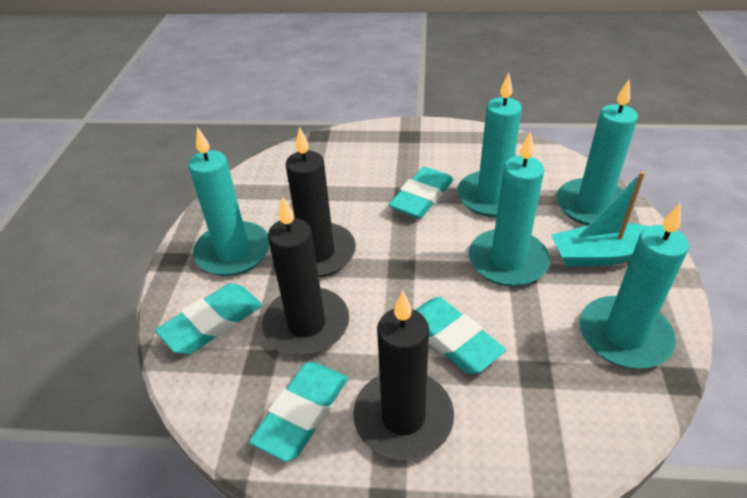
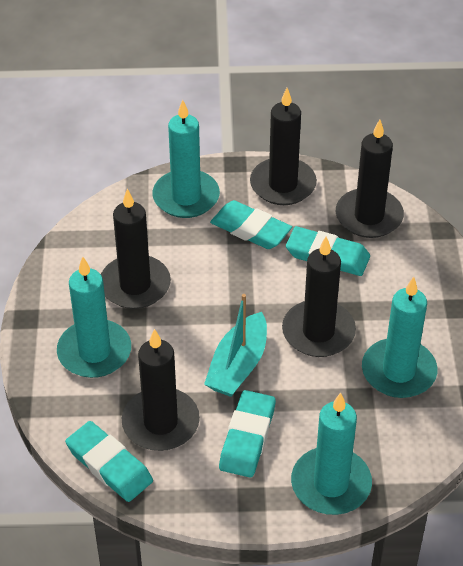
black candle: 3 -> 5
turquoise candle: 5 -> 4

